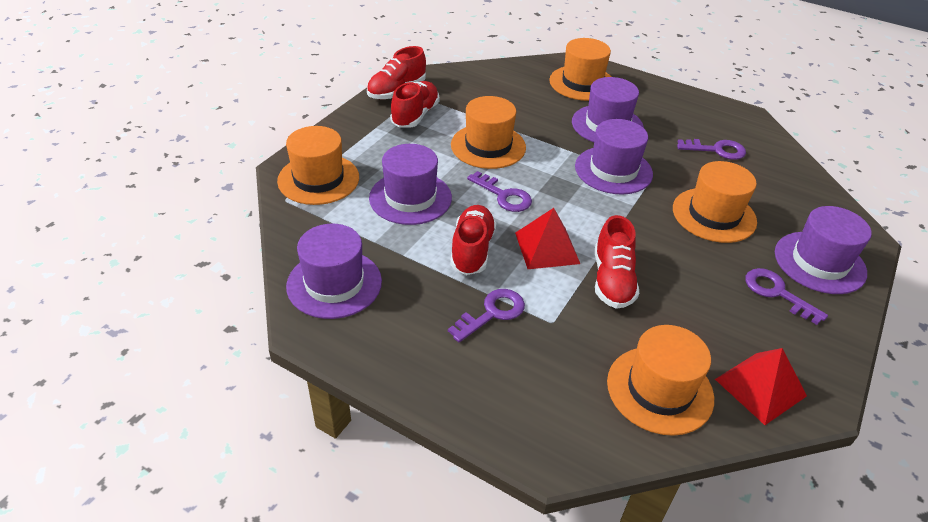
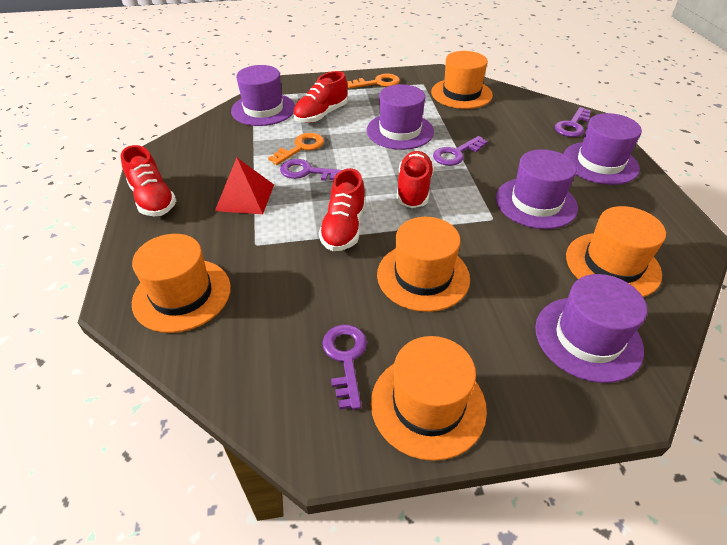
orange key: 0 -> 2
red pyramid: 2 -> 1

